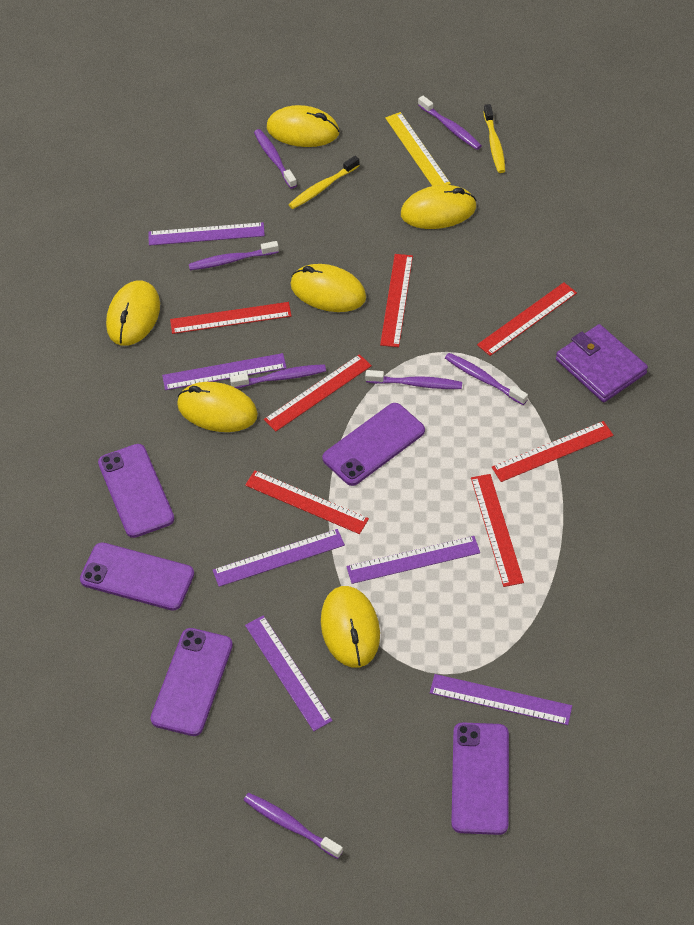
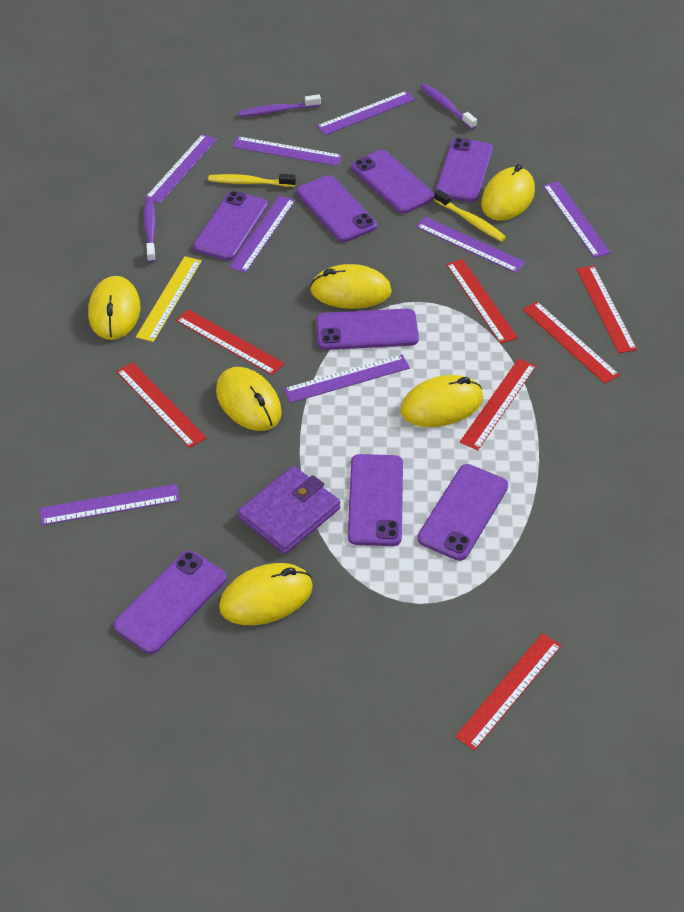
purple phone: 5 -> 8
purple ruler: 6 -> 8
purple toothbrush: 7 -> 3

